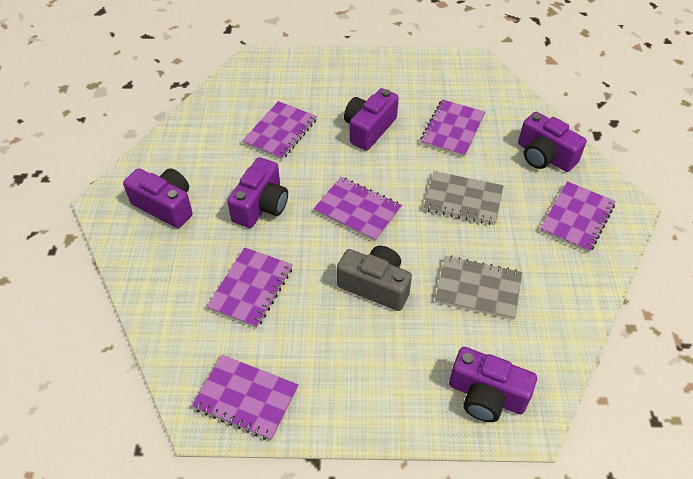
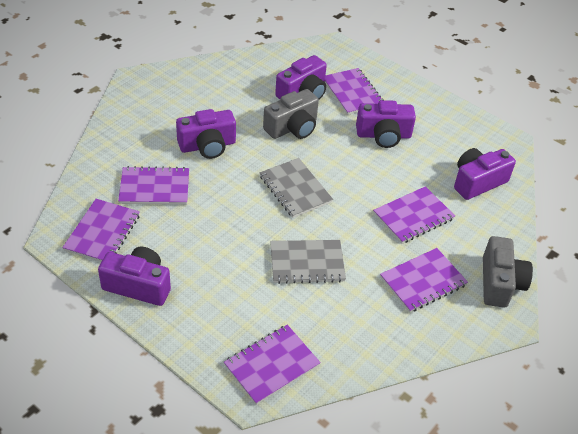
grey camera: 1 -> 2

